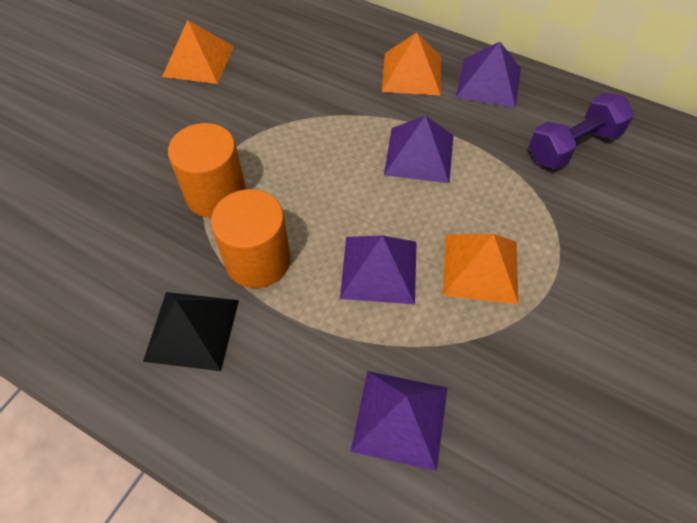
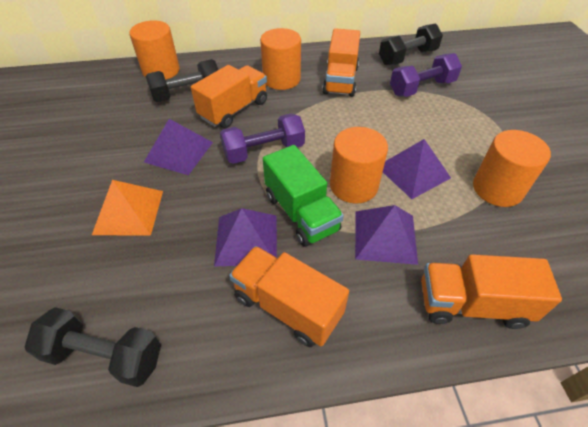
black dumbbell: 0 -> 3
black pyramid: 1 -> 0
green truck: 0 -> 1
orange cylinder: 2 -> 4
orange pyramid: 3 -> 1
orange truck: 0 -> 4
purple dumbbell: 1 -> 2

